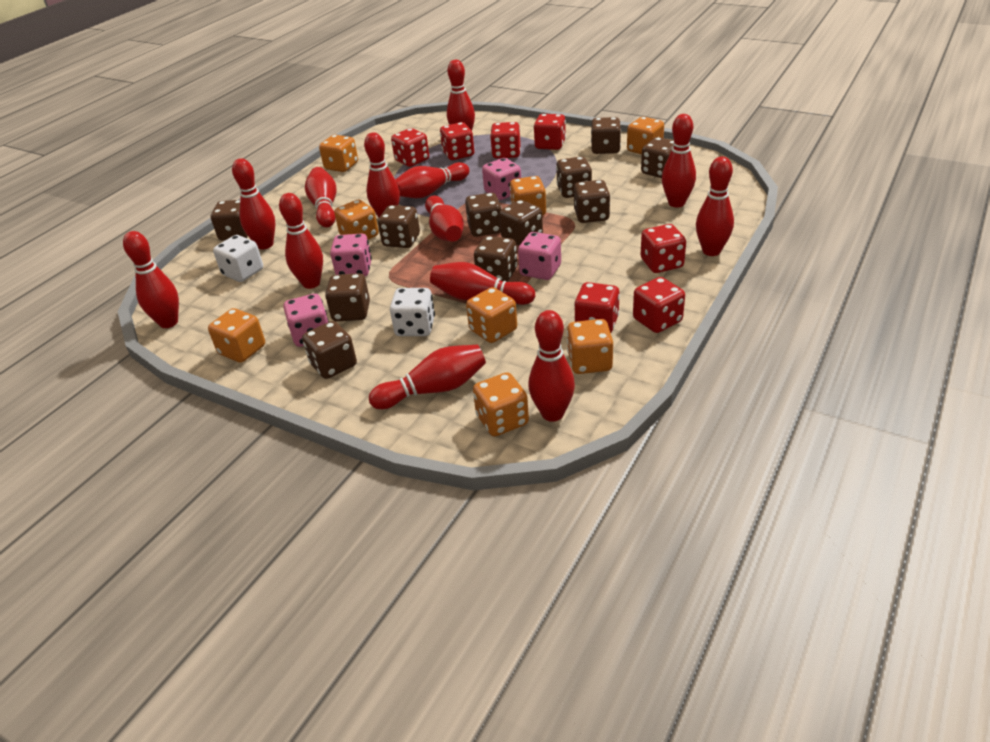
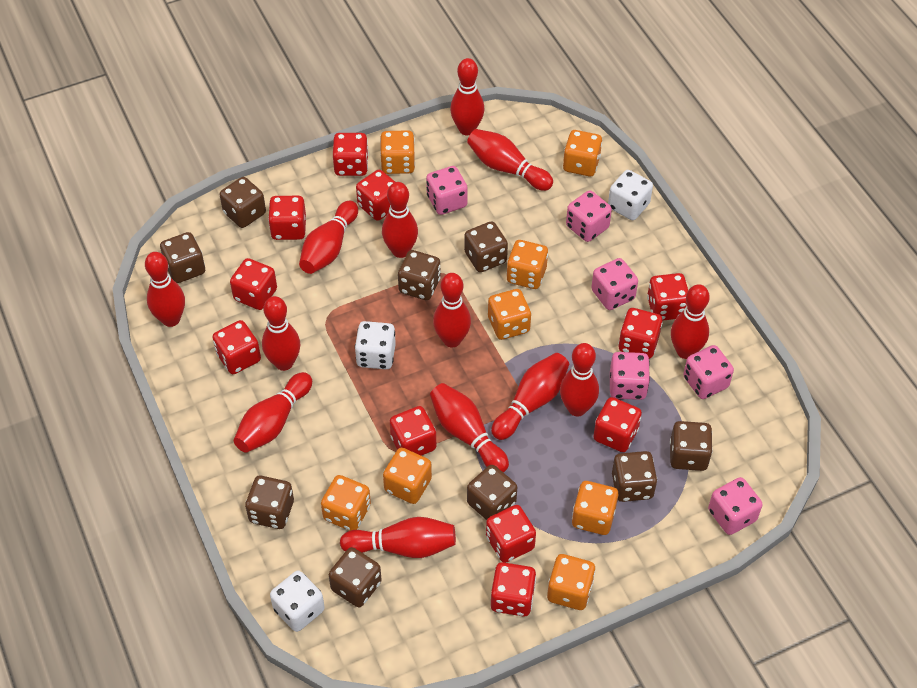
brown dice: 11 -> 9
pink dice: 4 -> 6
red dice: 7 -> 11
white dice: 2 -> 3

